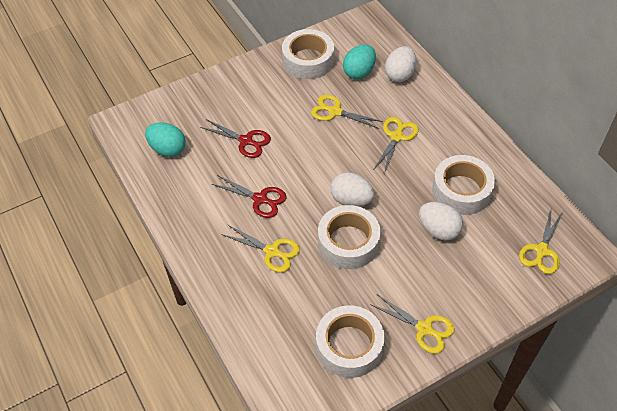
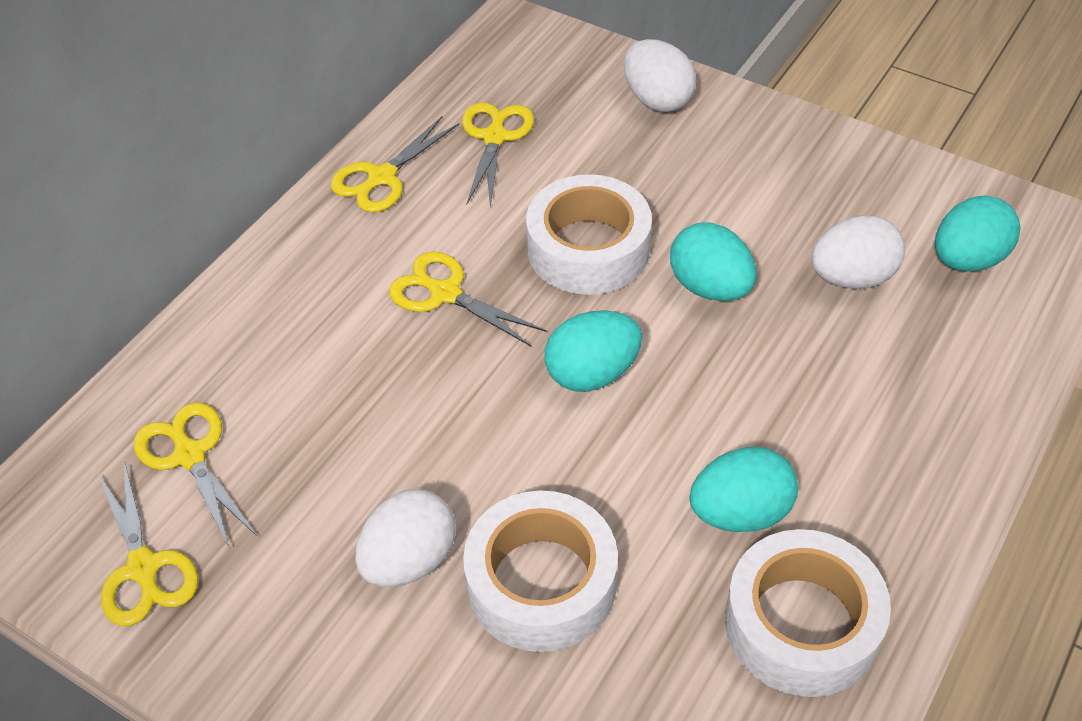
red scissors: 2 -> 0
turquoise egg: 2 -> 4
white tape: 4 -> 3

